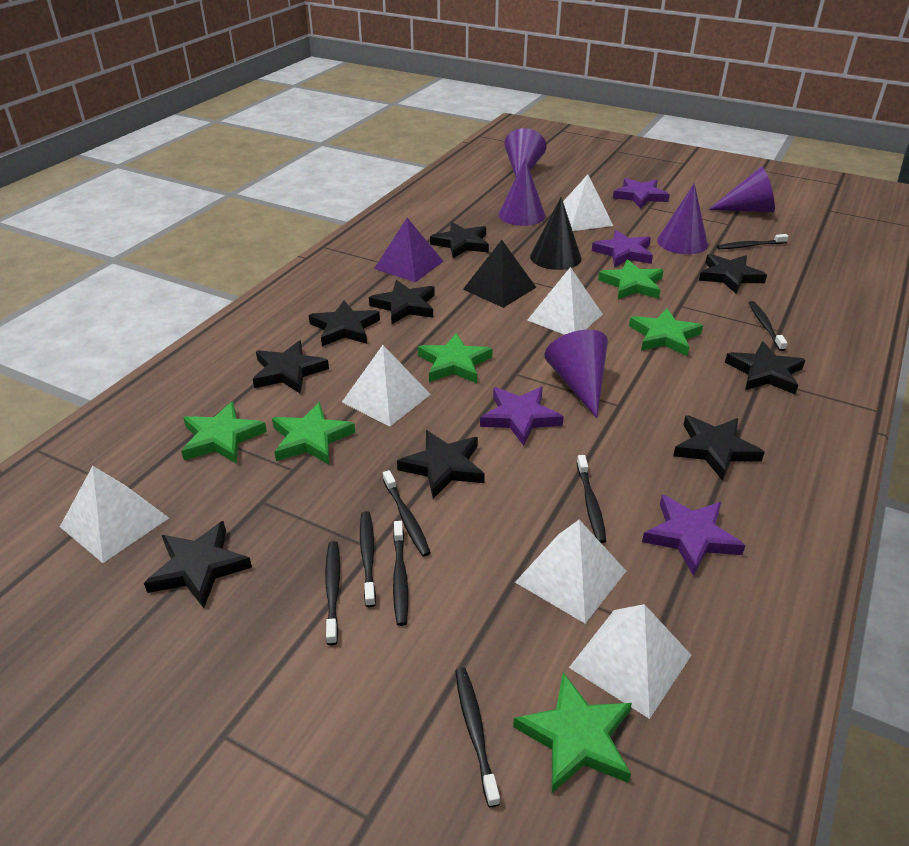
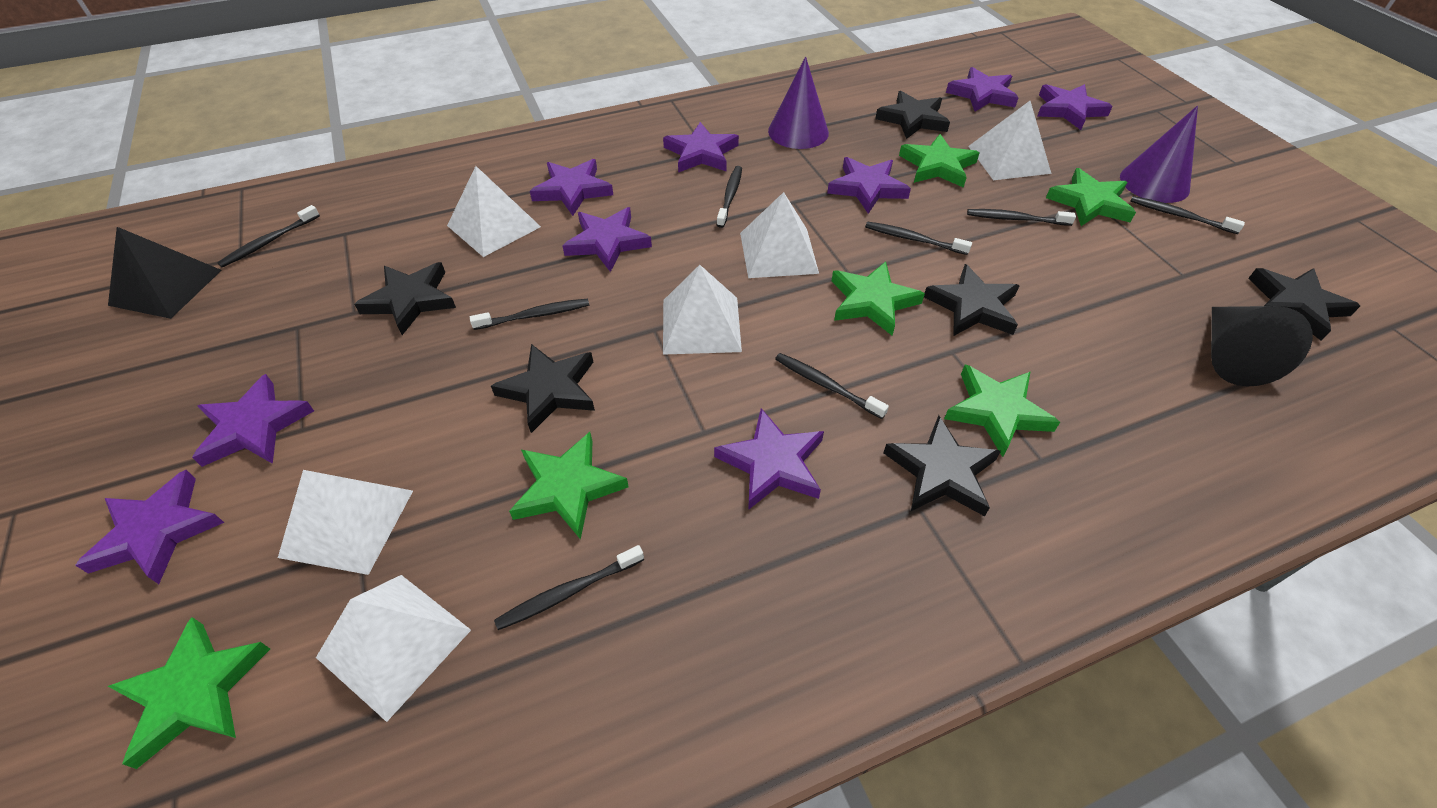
black star: 9 -> 6
purple cone: 5 -> 2
purple pyramid: 1 -> 0
purple star: 4 -> 9

